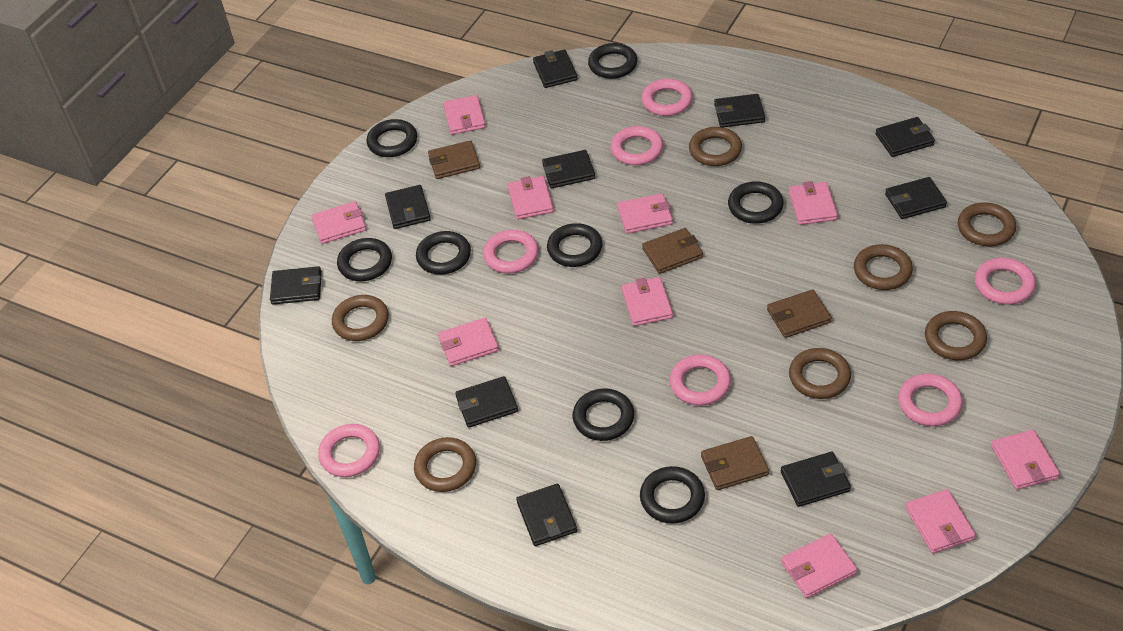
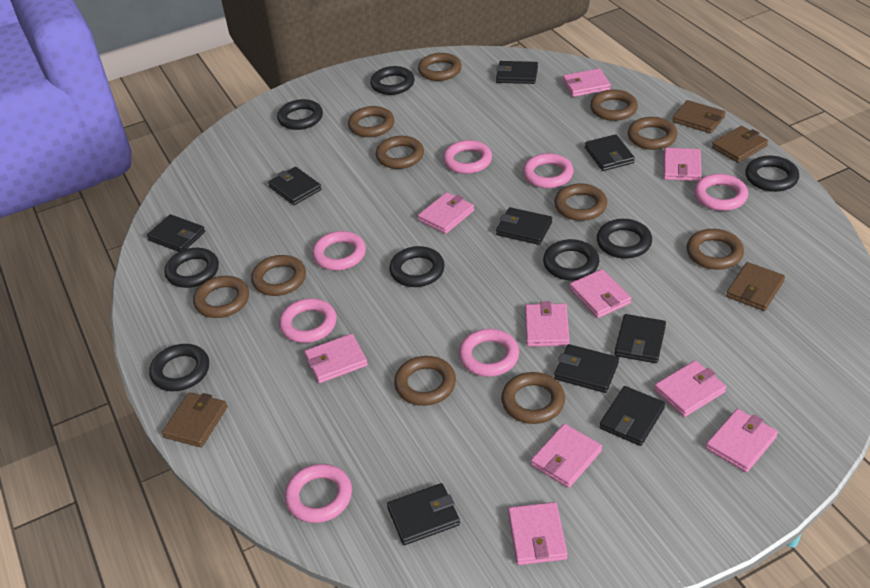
black wallet: 10 -> 9
brown ring: 7 -> 11

